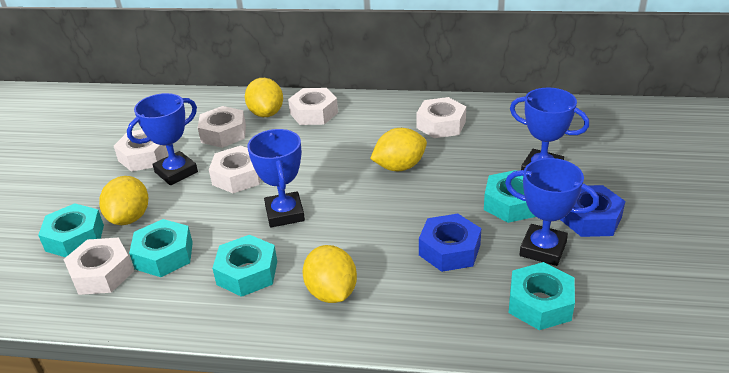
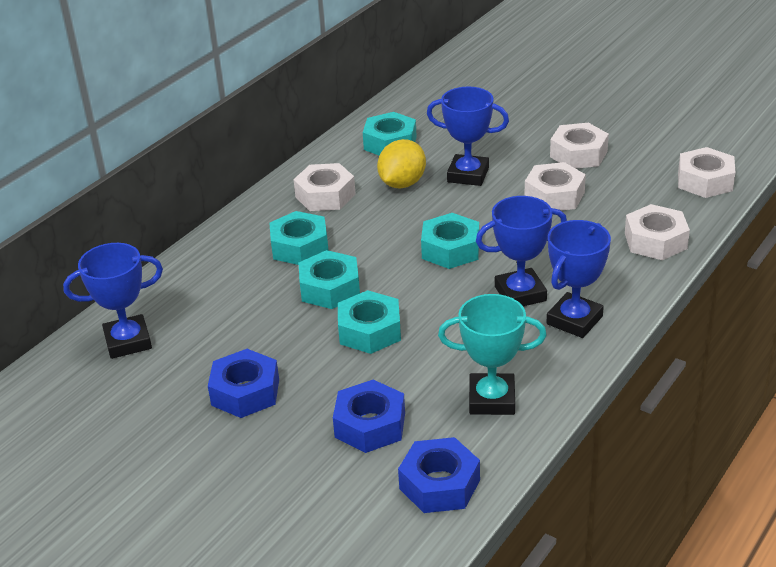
blue nut: 2 -> 3
turquoise trophy: 0 -> 1
white nut: 6 -> 5
yellow lemon: 4 -> 1

